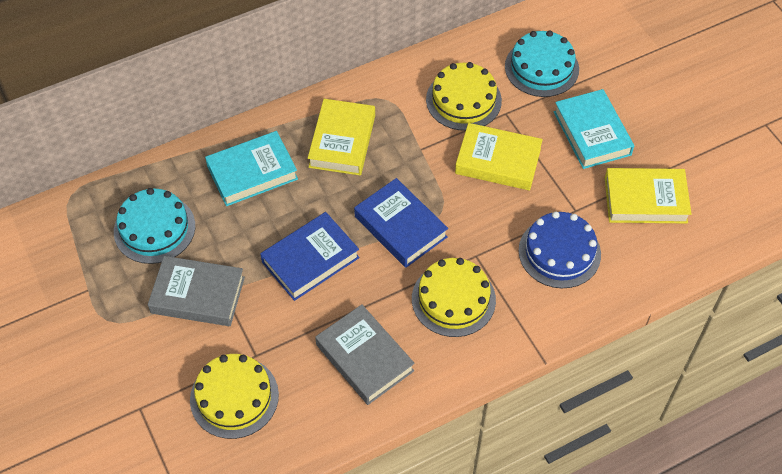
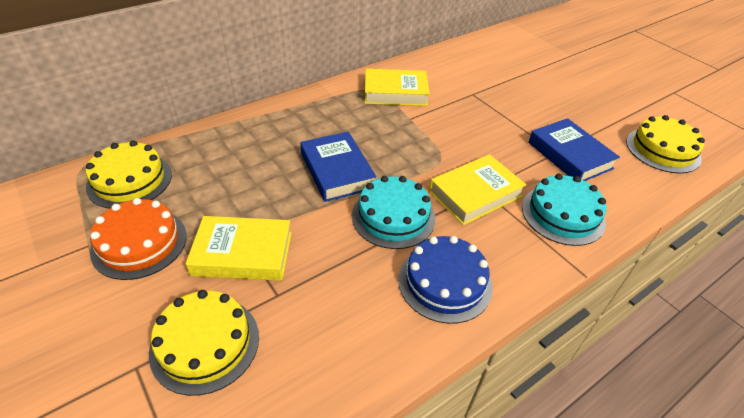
grey book: 2 -> 0
orange cake: 0 -> 1
turquoise book: 2 -> 0

